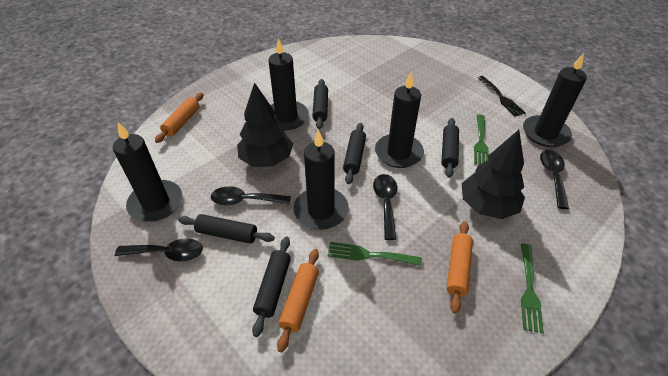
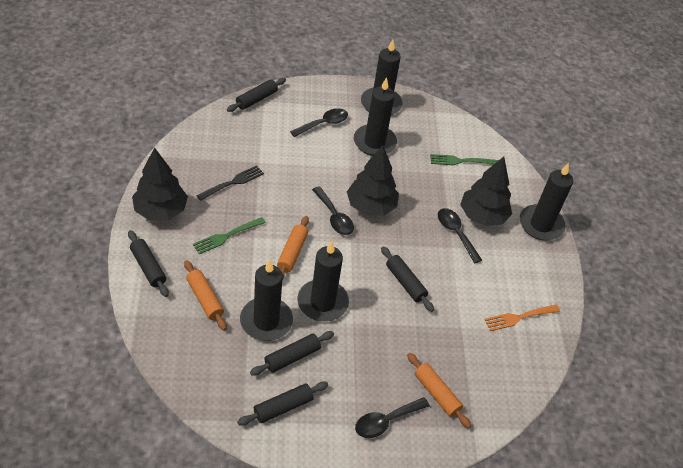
black tree: 2 -> 3
green fork: 3 -> 2
orange fork: 0 -> 1

